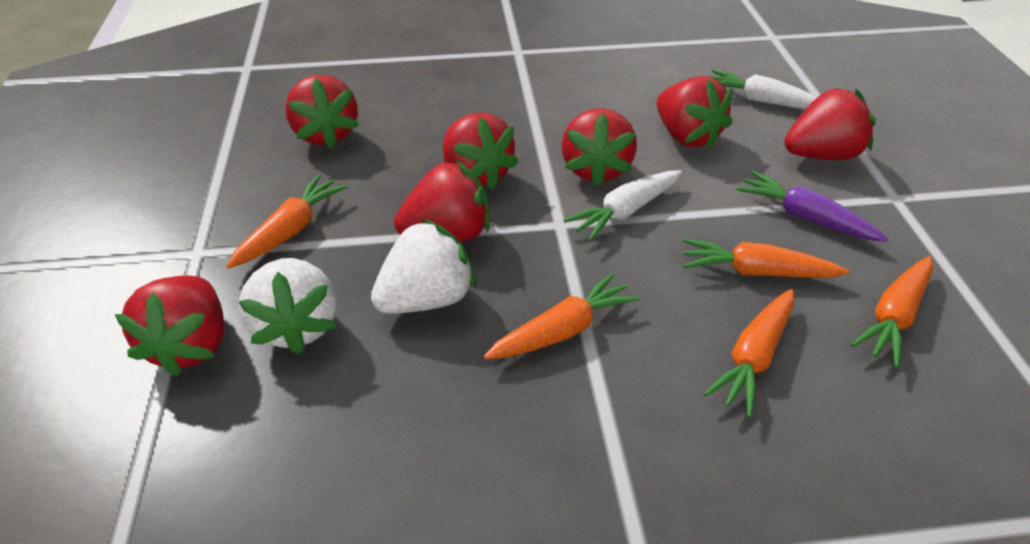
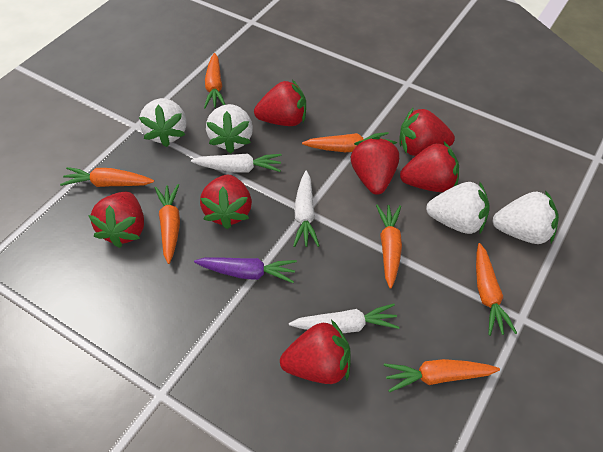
orange carrot: 5 -> 7
white carrot: 2 -> 3
white strawberry: 2 -> 4

